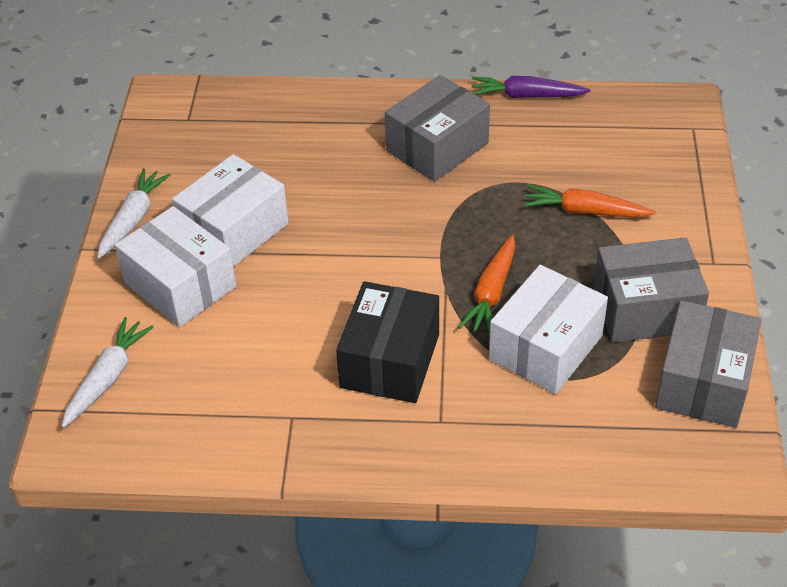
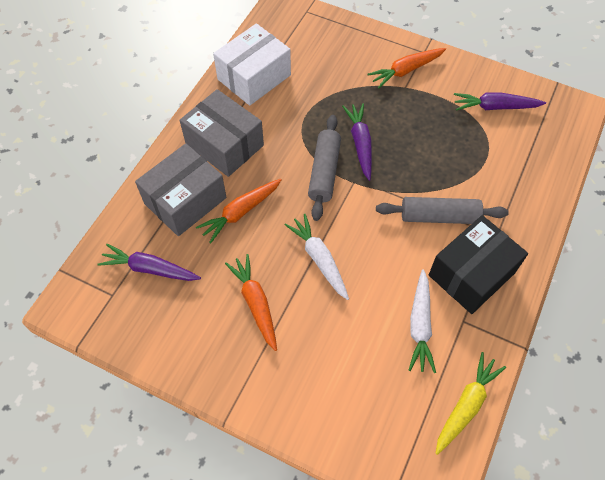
grey box: 3 -> 2
grey rolling pin: 0 -> 2
orange carrot: 2 -> 3
purple carrot: 1 -> 3
white box: 3 -> 1
yellow carrot: 0 -> 1

